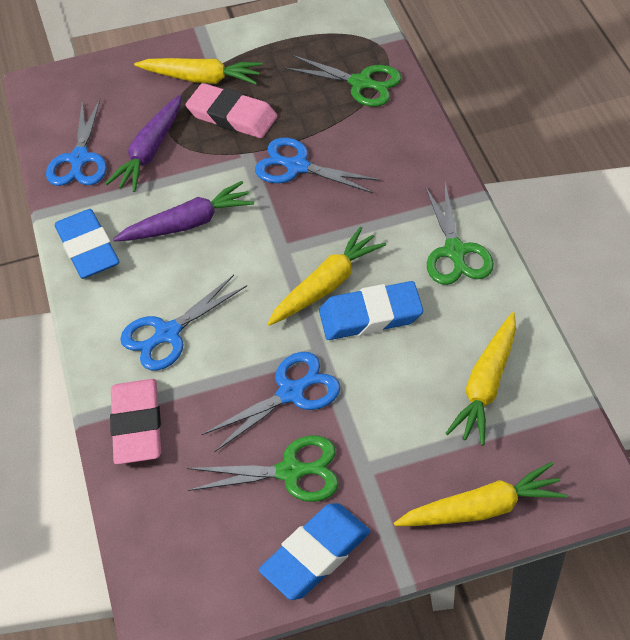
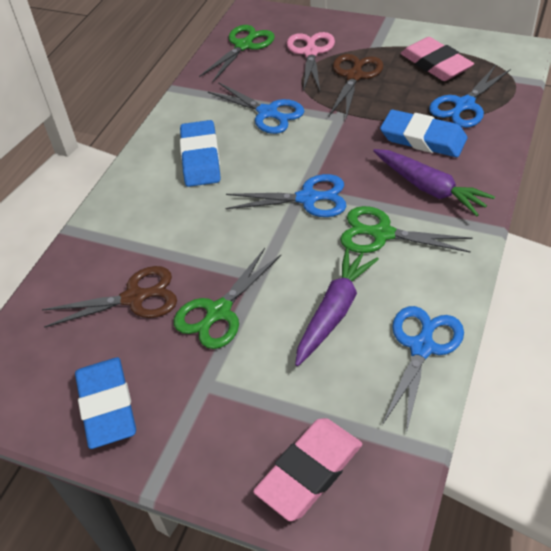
brown scissors: 0 -> 2
pink scissors: 0 -> 1
yellow carrot: 4 -> 0

